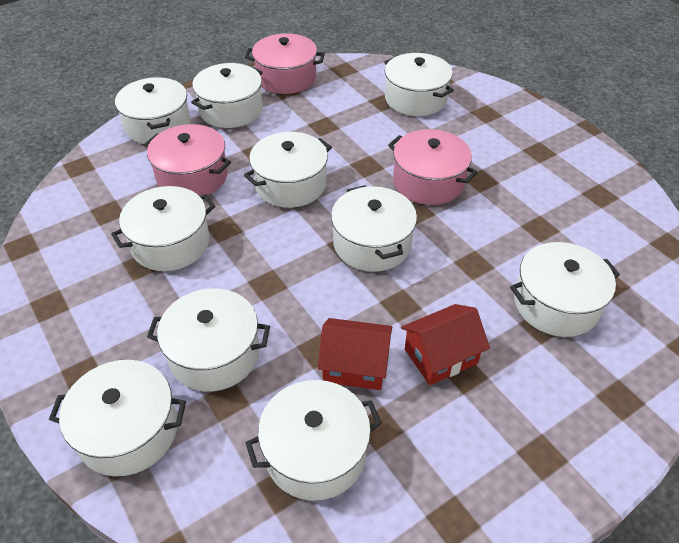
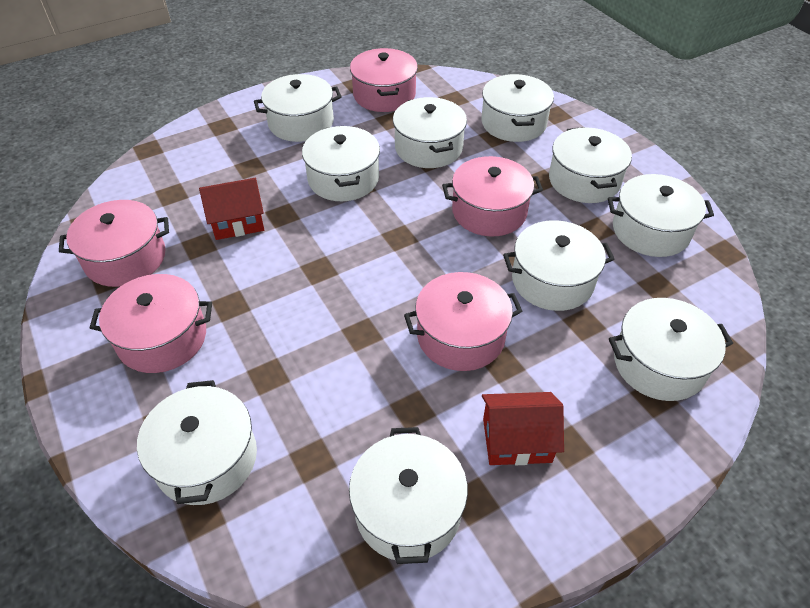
pink pot: 3 -> 5

